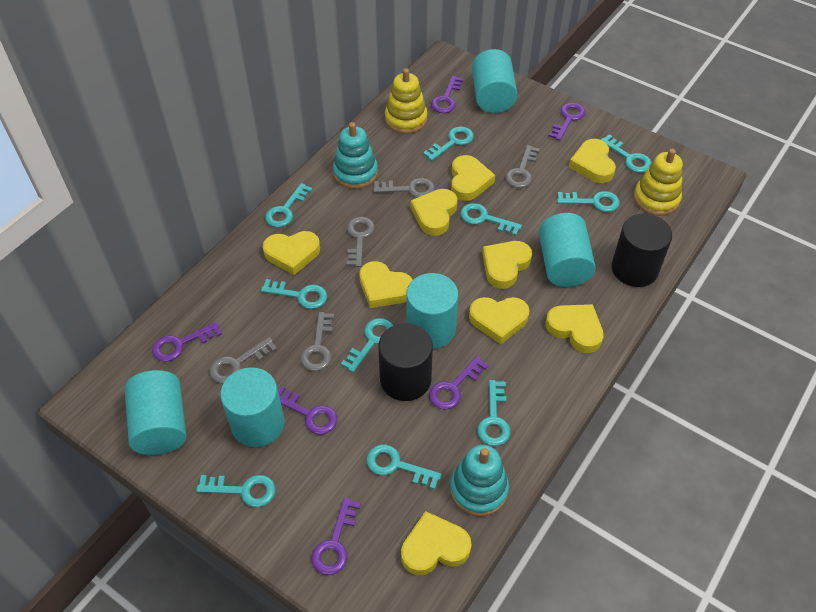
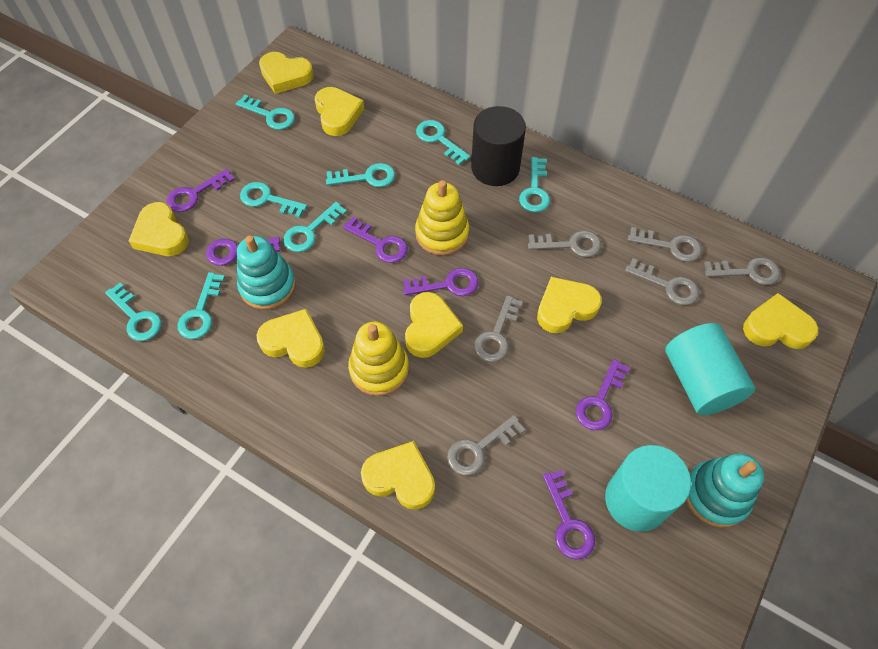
black cylinder: 2 -> 1
grey key: 5 -> 6
turquoise cylinder: 5 -> 2
turquoise key: 10 -> 8
yellow heart: 9 -> 8

